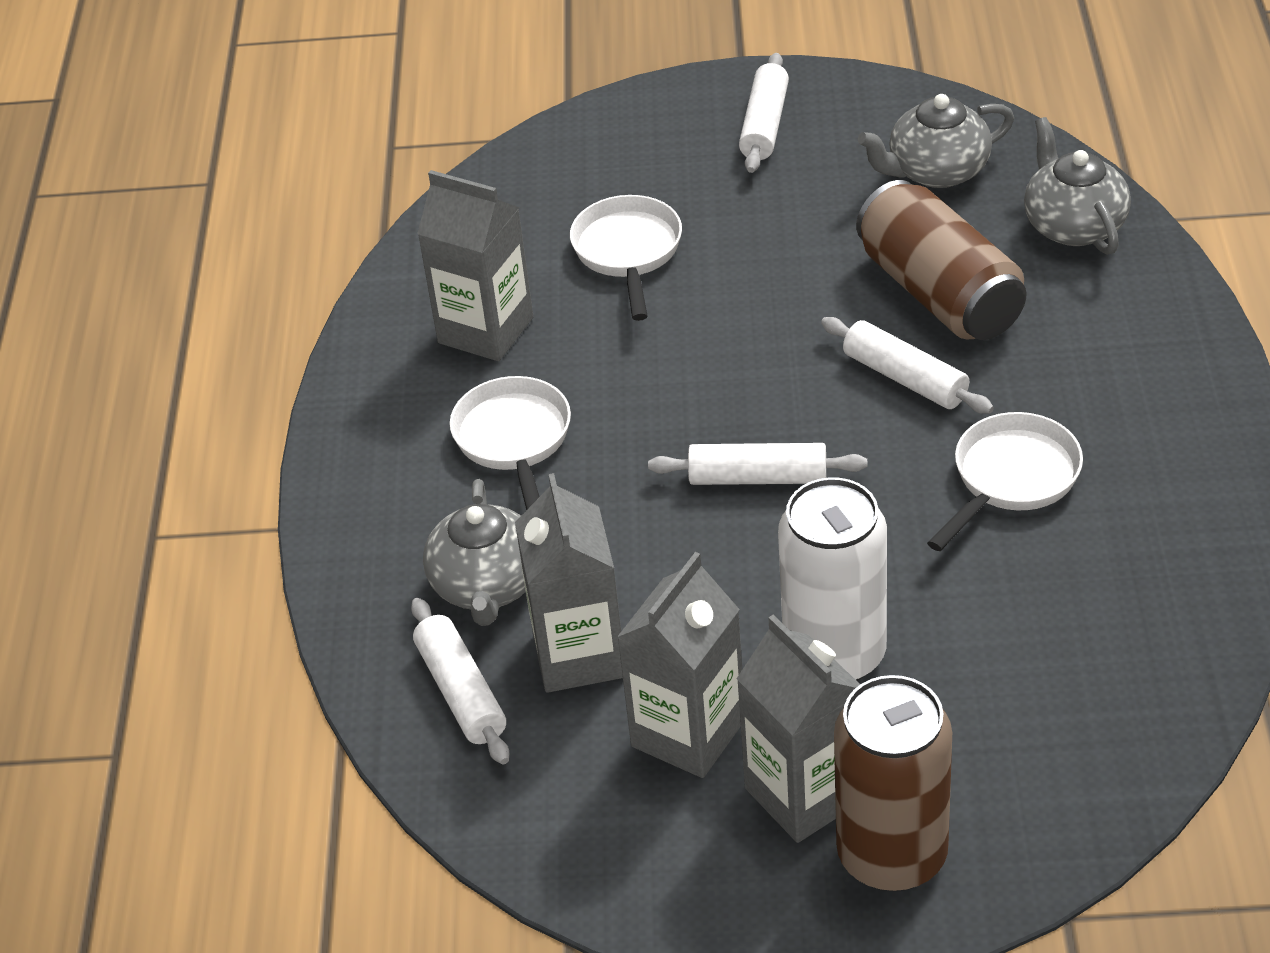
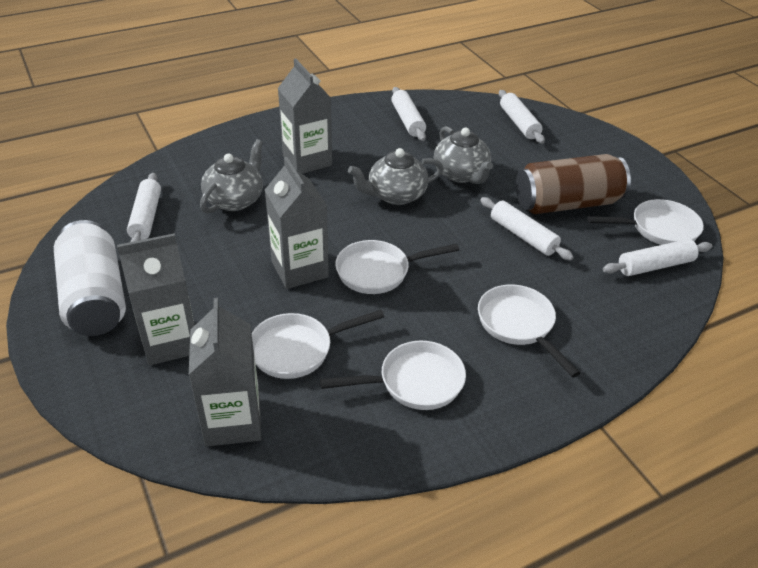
brown can: 2 -> 1
white pan: 3 -> 5
white rolling pin: 4 -> 5

